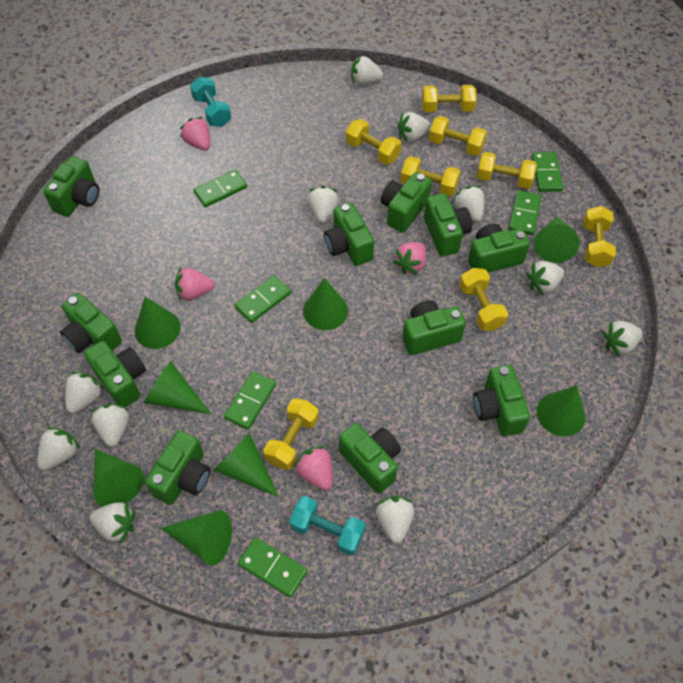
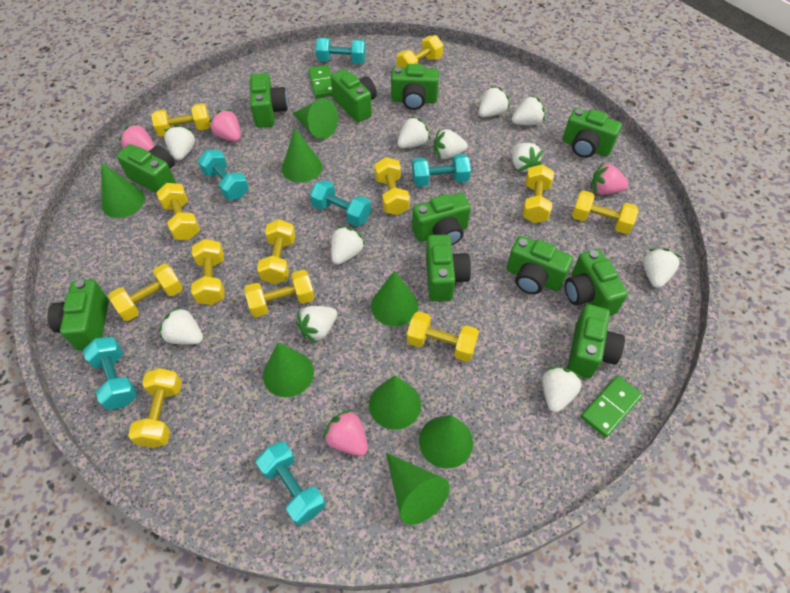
green domino: 6 -> 2
turquoise dumbbell: 2 -> 6
yellow dumbbell: 8 -> 12

